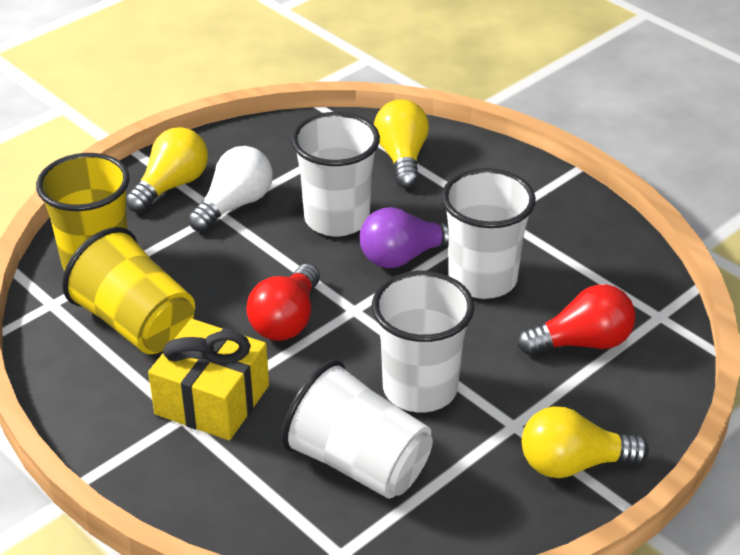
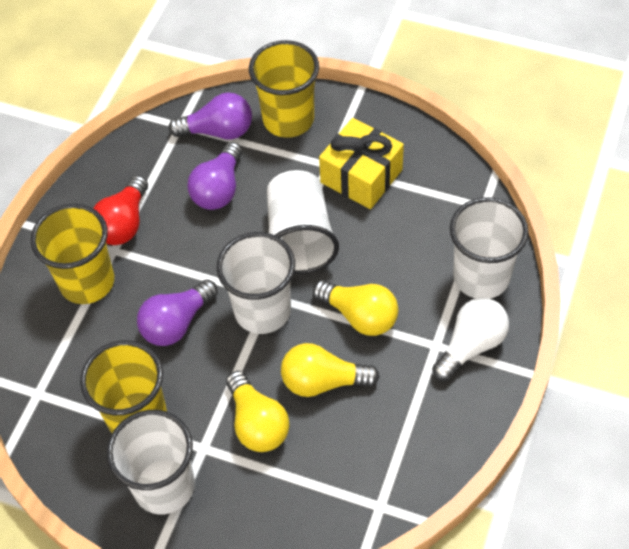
purple light bulb: 1 -> 3
red light bulb: 2 -> 1
yellow cup: 2 -> 3

